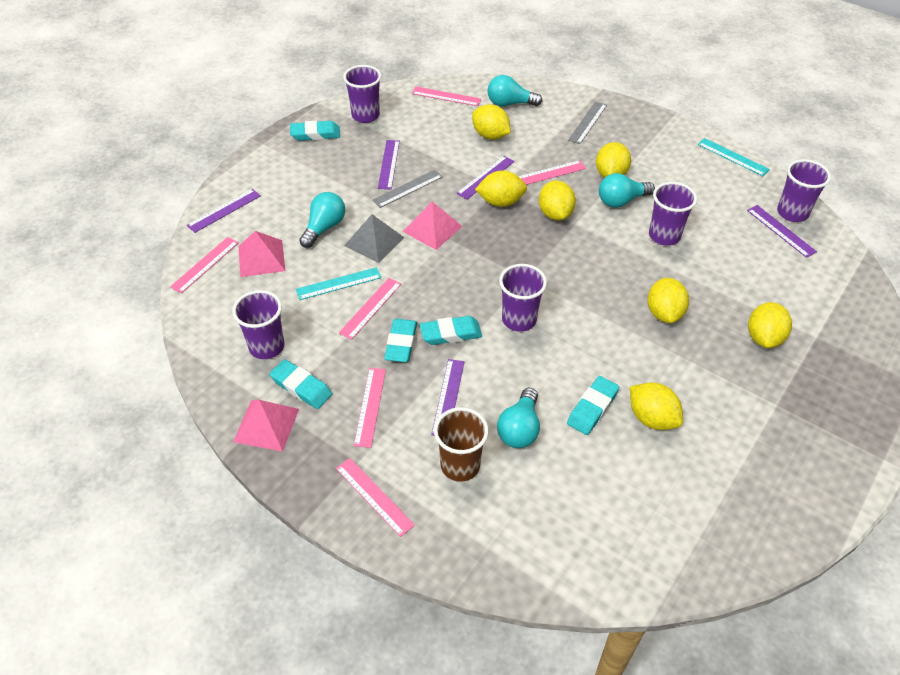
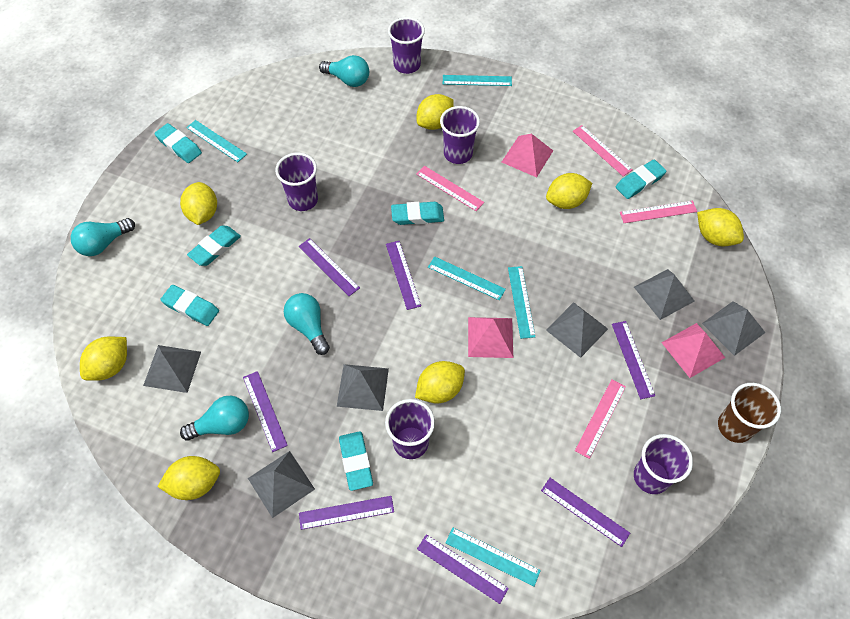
grey pyramid: 1 -> 6
grey ruler: 2 -> 0
pink ruler: 6 -> 4
purple ruler: 5 -> 7
turquoise eraser: 5 -> 6
turquoise ruler: 2 -> 5

